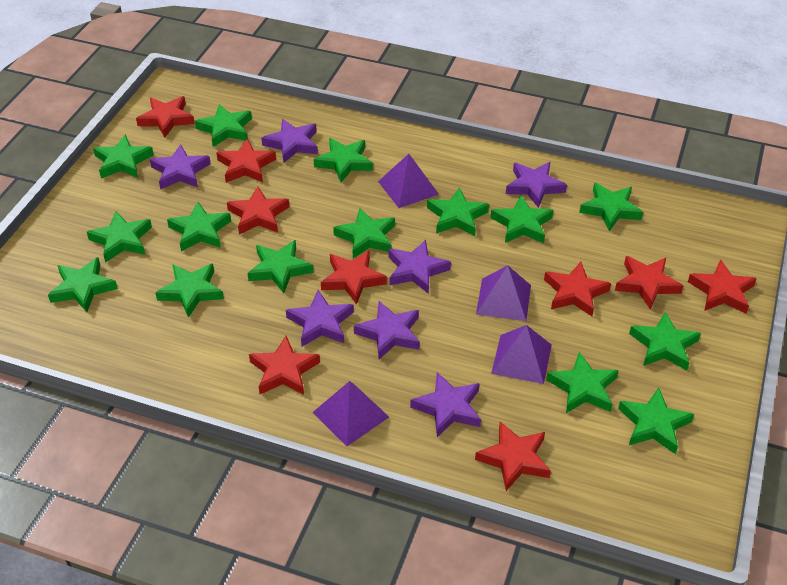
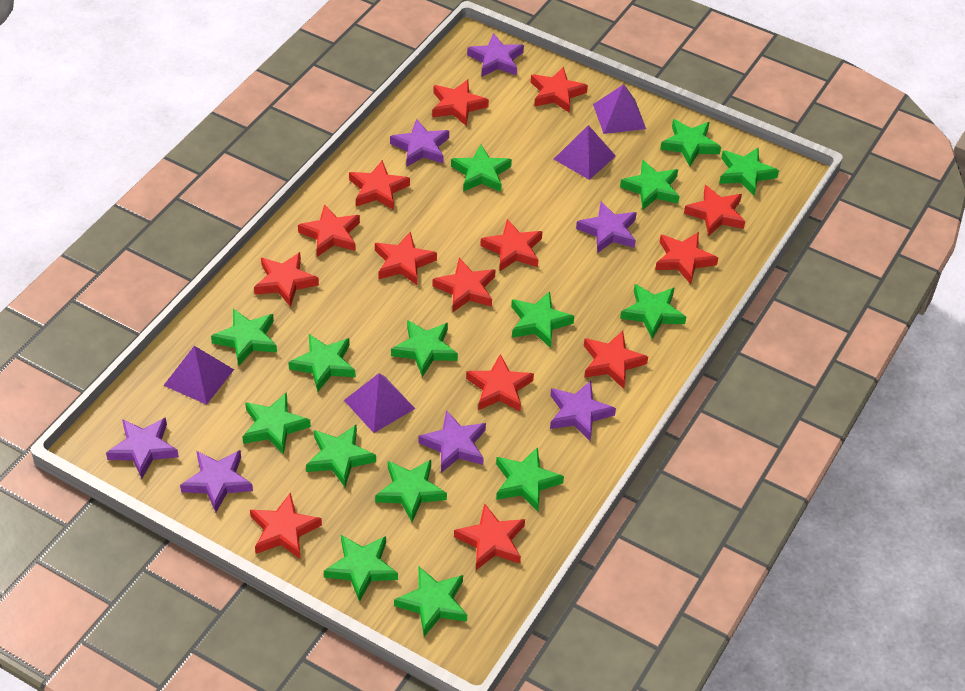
red star: 9 -> 14

